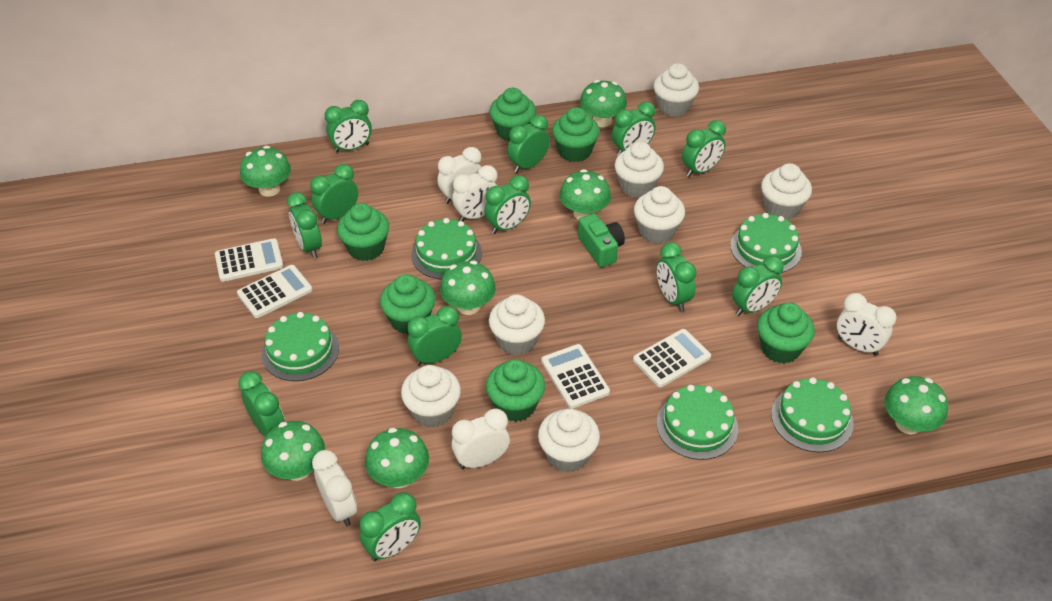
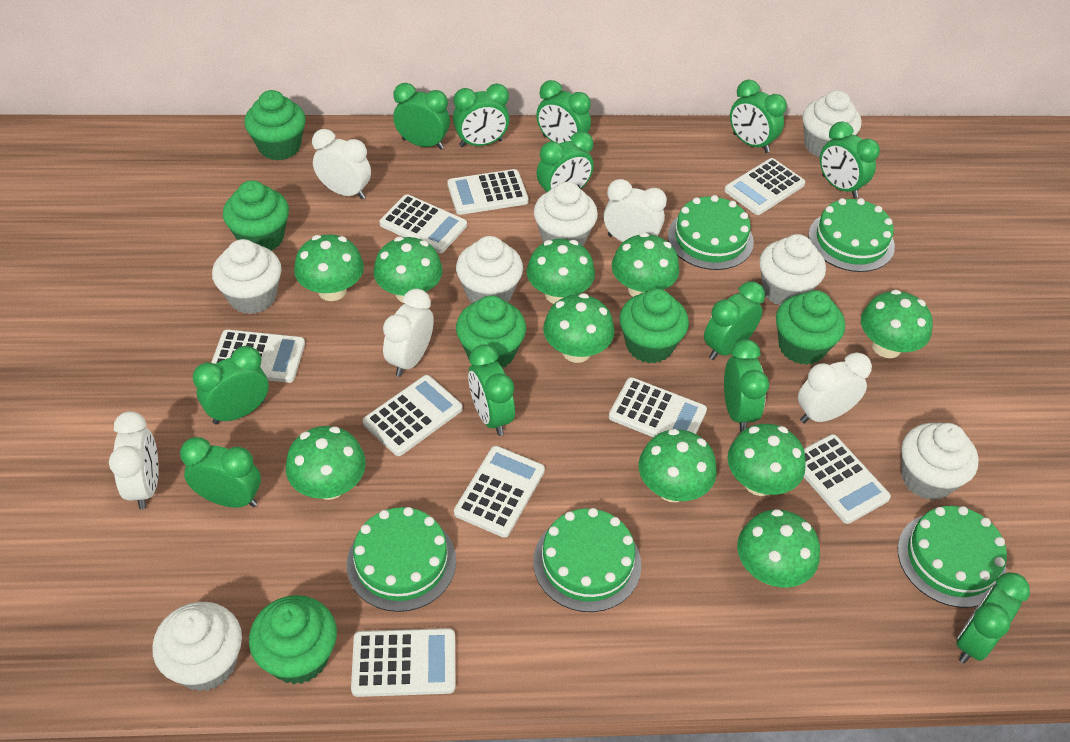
green camera: 1 -> 0
green mushroom: 7 -> 10
white calculator: 4 -> 9

